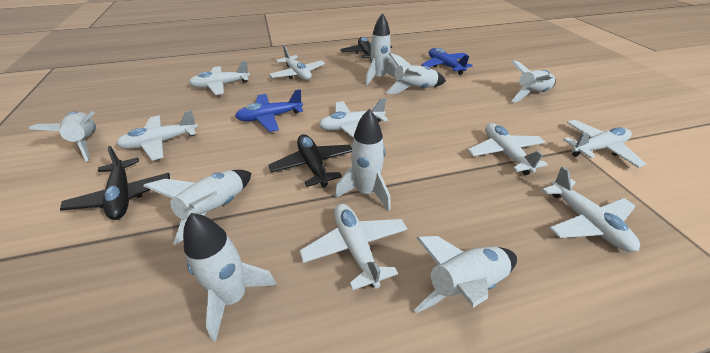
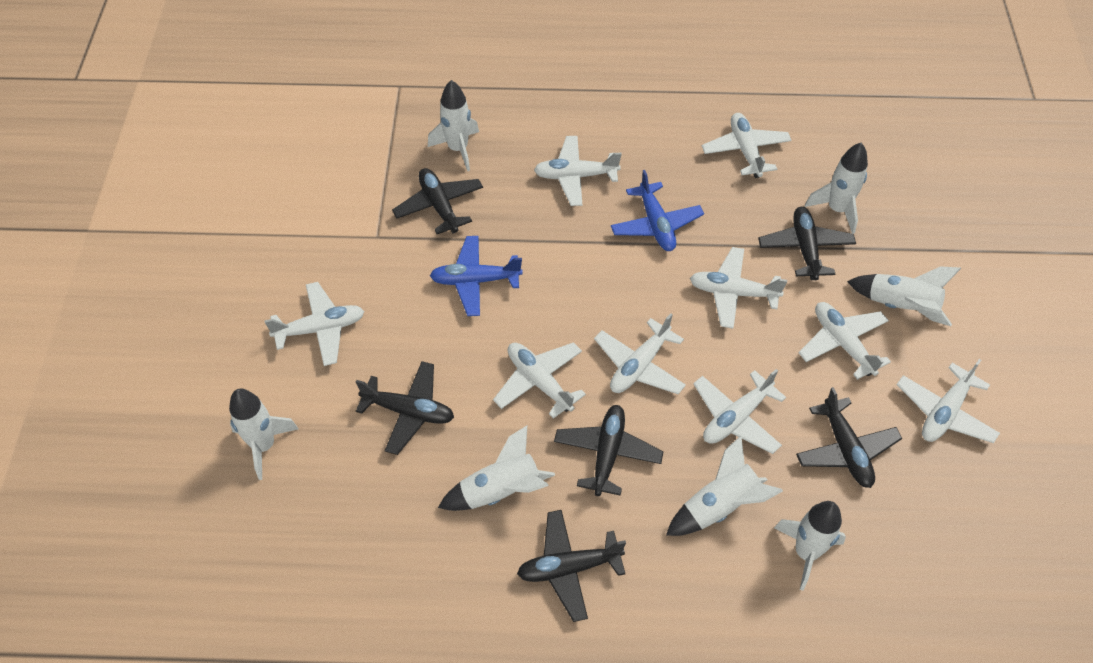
black plane: 3 -> 6
white plane: 8 -> 9
white rocket: 8 -> 7

